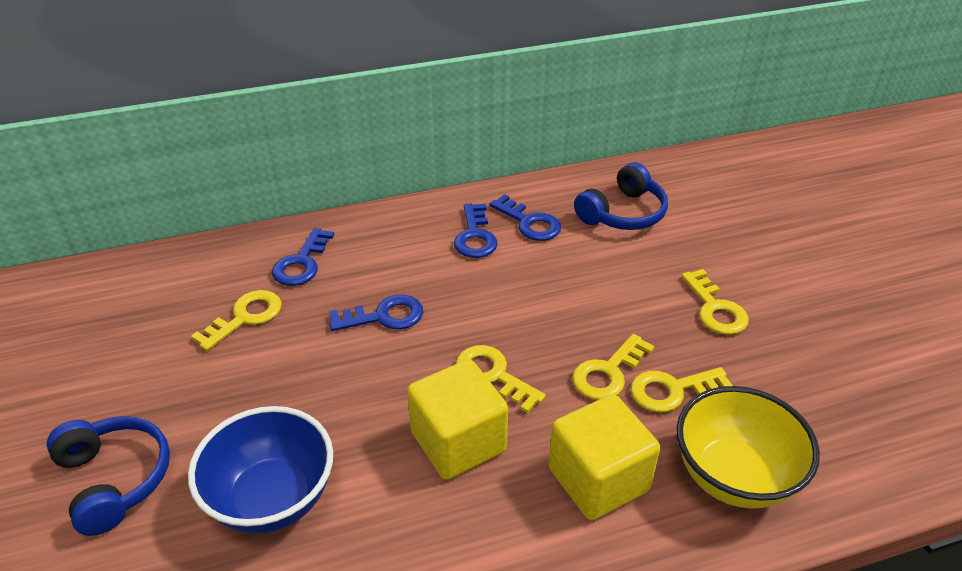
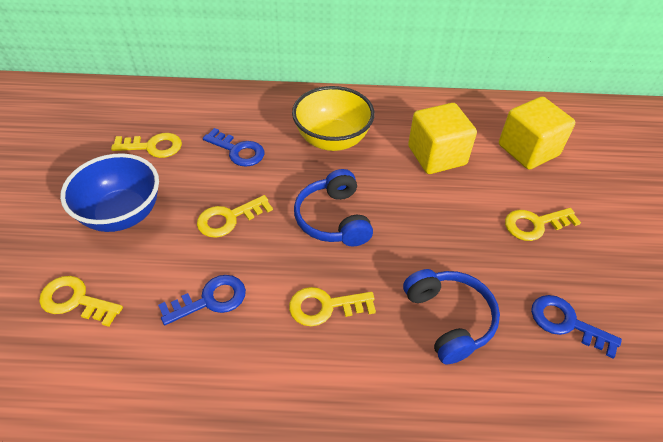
blue key: 4 -> 3

